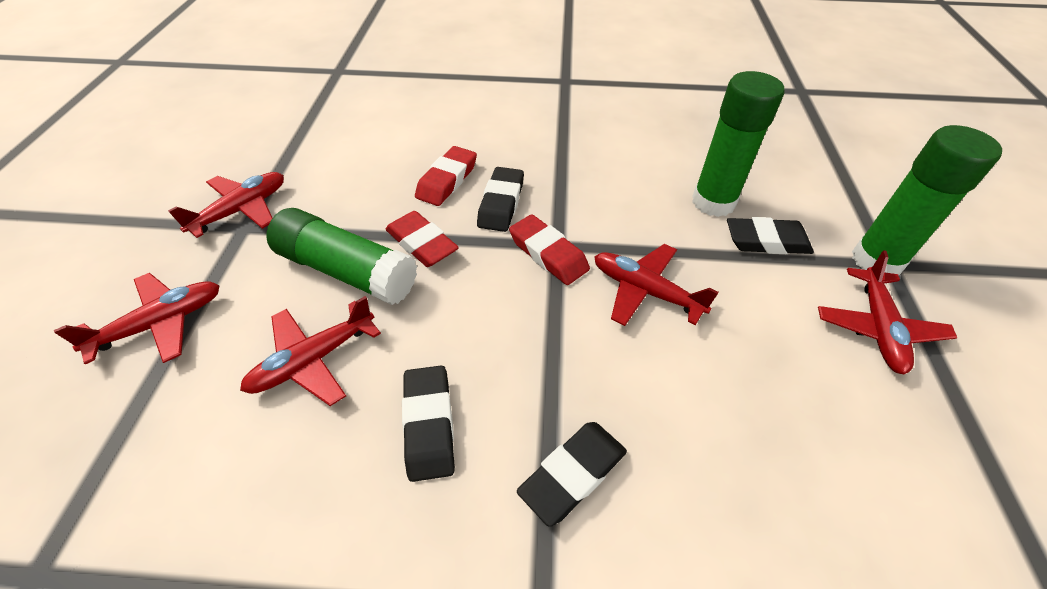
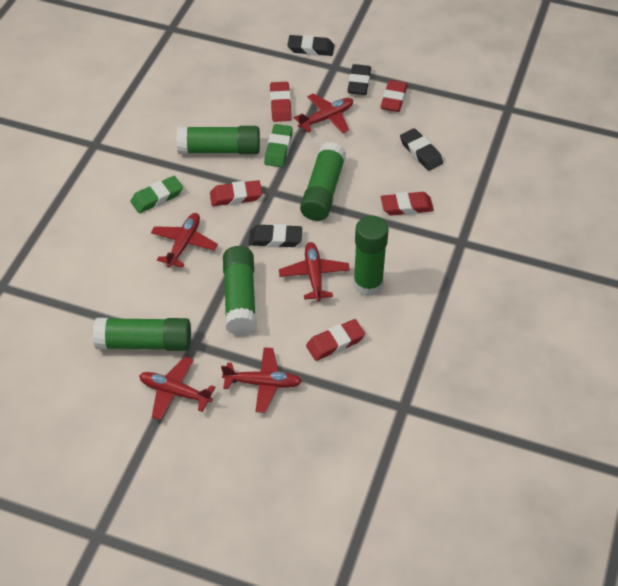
green eraser: 0 -> 2
green glue stick: 3 -> 5
red eraser: 3 -> 5

